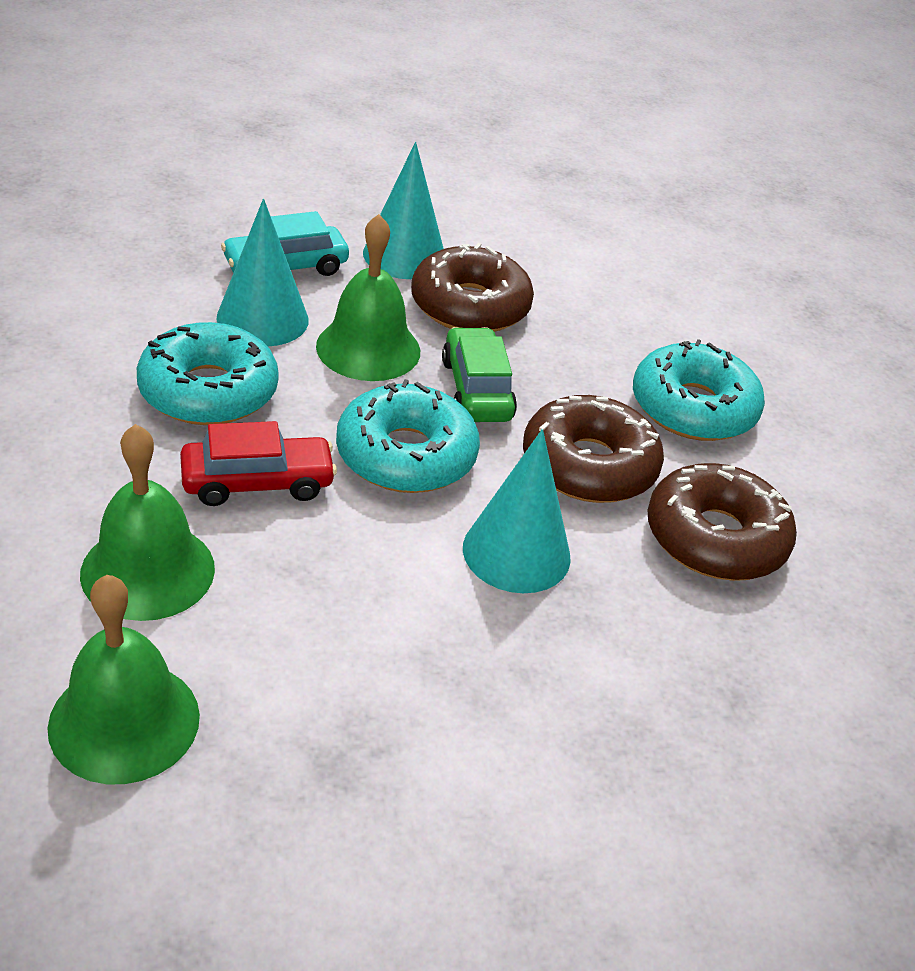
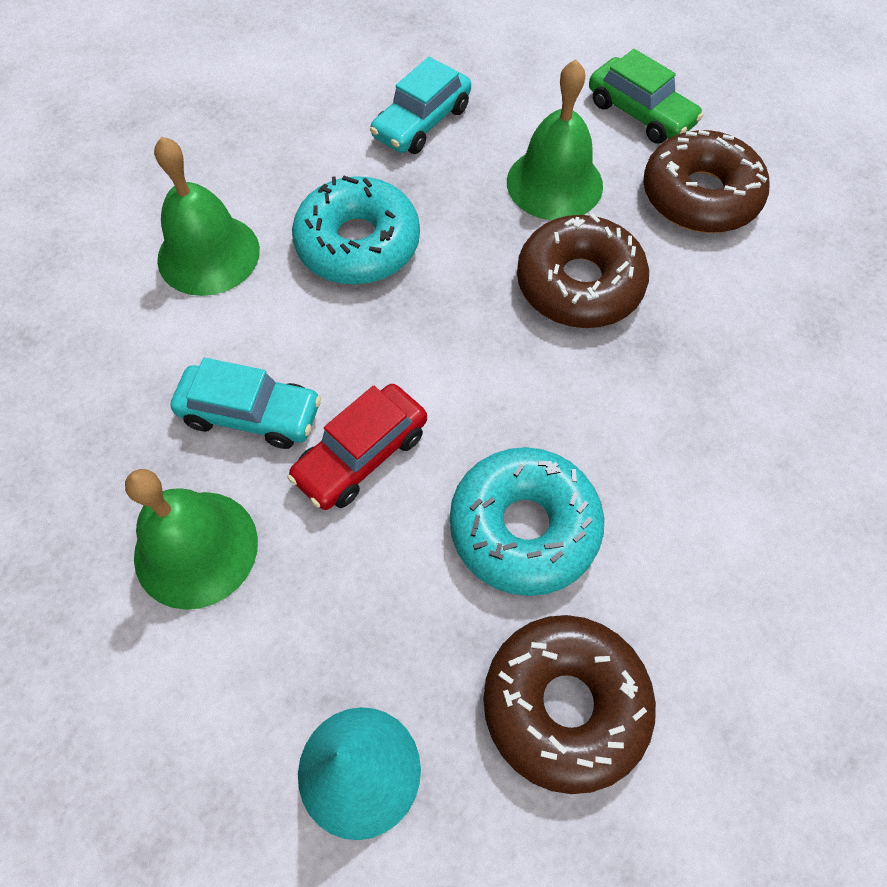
turquoise car: 1 -> 2
turquoise cone: 3 -> 1
turquoise donut: 3 -> 2

